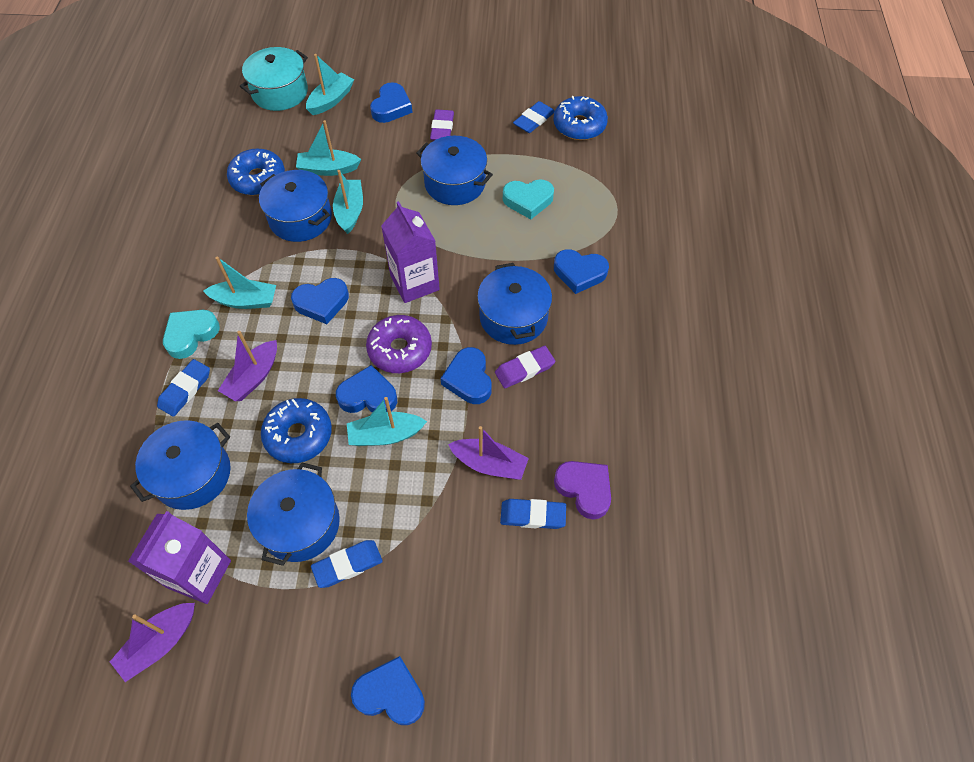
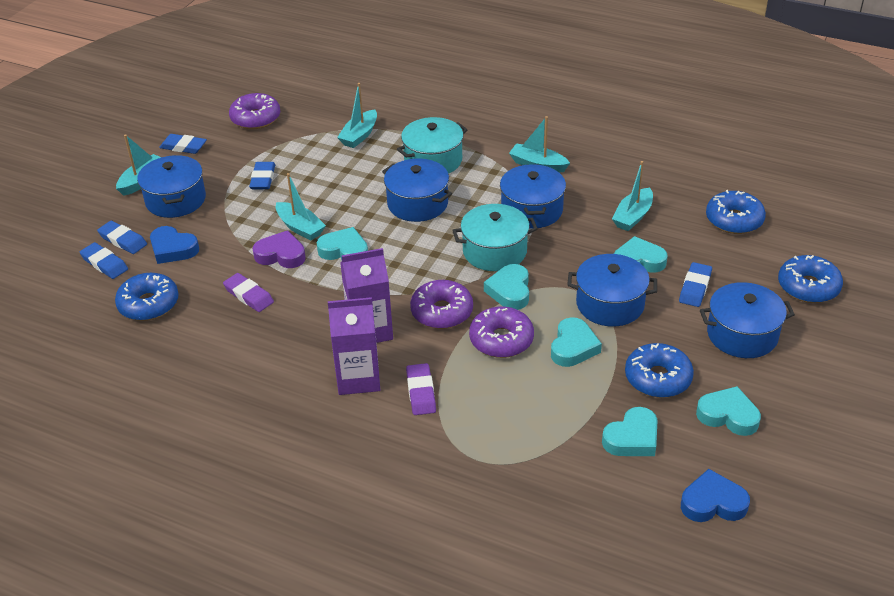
blue donut: 3 -> 4
blue eraser: 4 -> 5
blue heart: 6 -> 2
purple boat: 3 -> 0
purple donut: 1 -> 3
turquoise heart: 2 -> 6
turquoise pot: 1 -> 2

